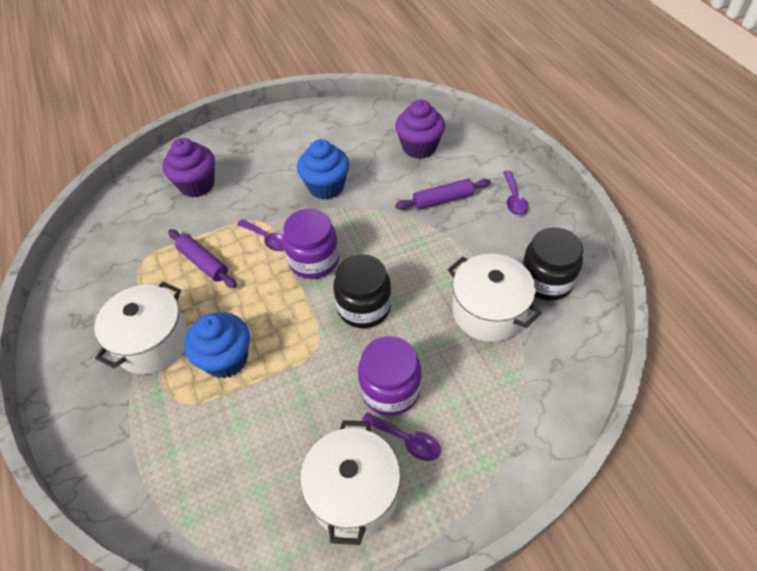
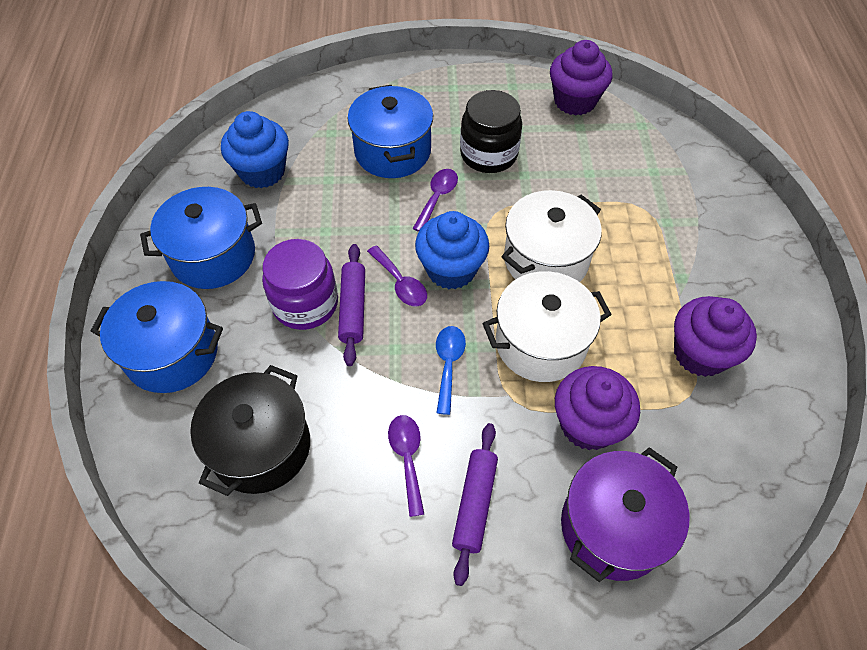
black jar: 2 -> 1
black pot: 0 -> 1
blue pot: 0 -> 3
blue spoon: 0 -> 1
purple cupcake: 2 -> 3
purple jar: 2 -> 1
purple pot: 0 -> 1
white pot: 3 -> 2

